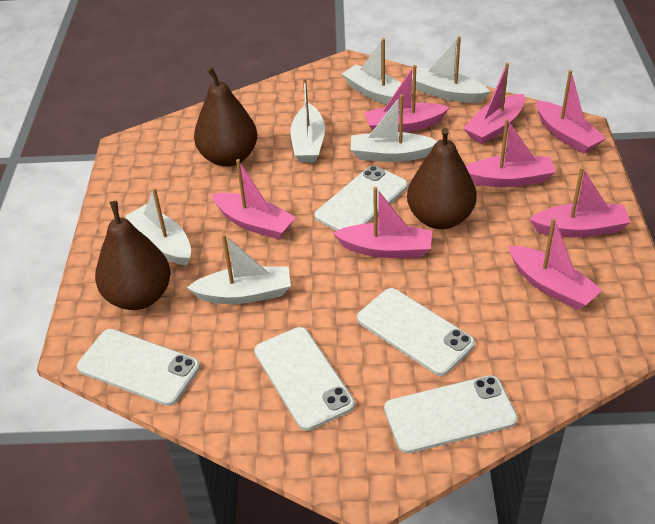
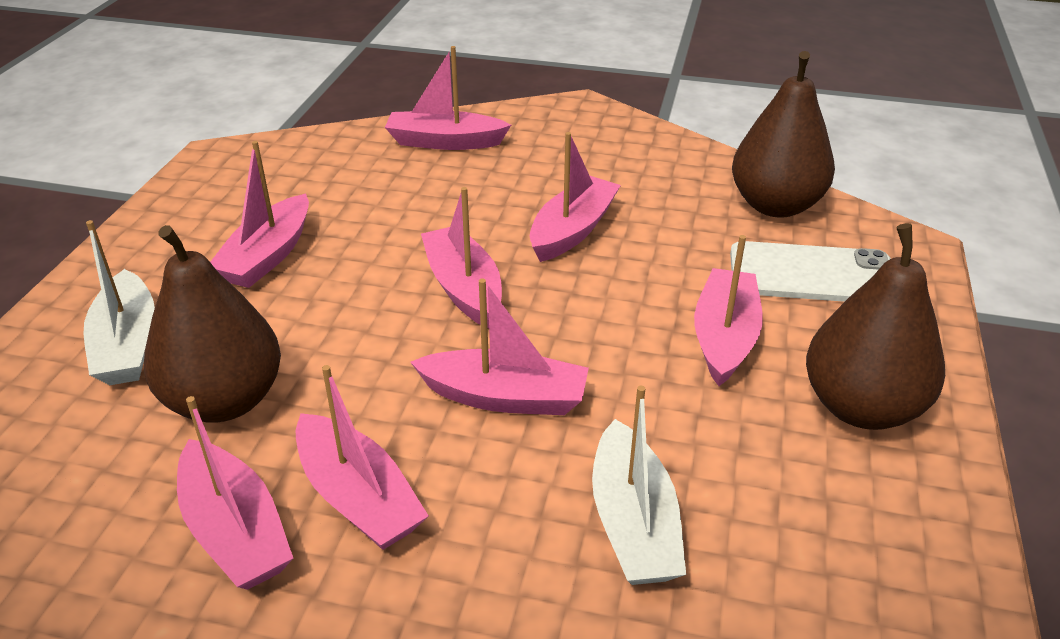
white boat: 6 -> 2
white phone: 5 -> 1

